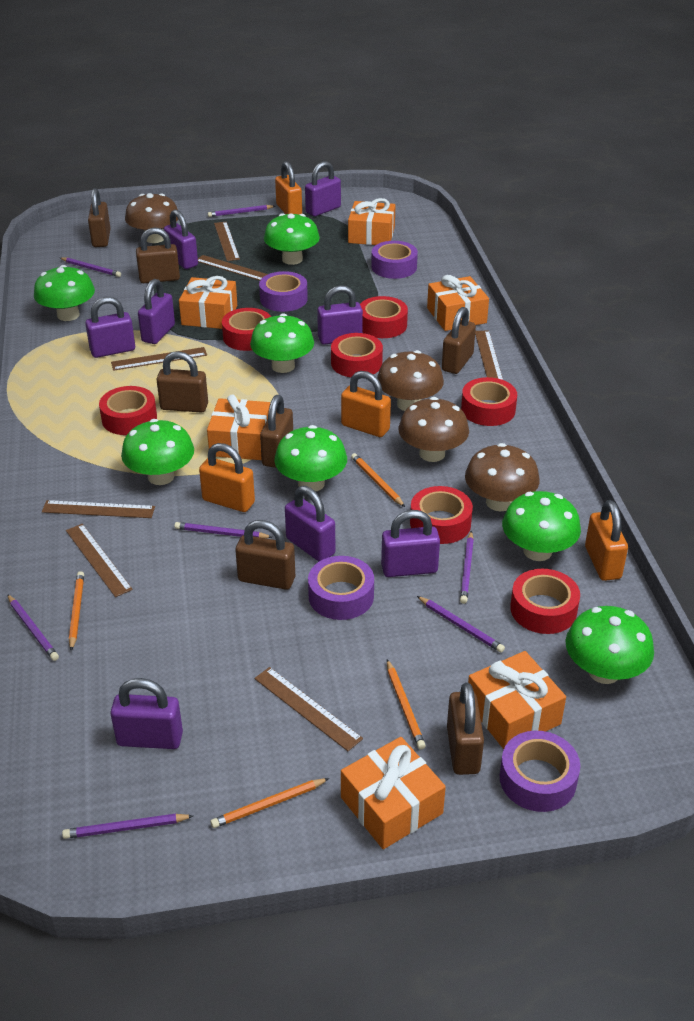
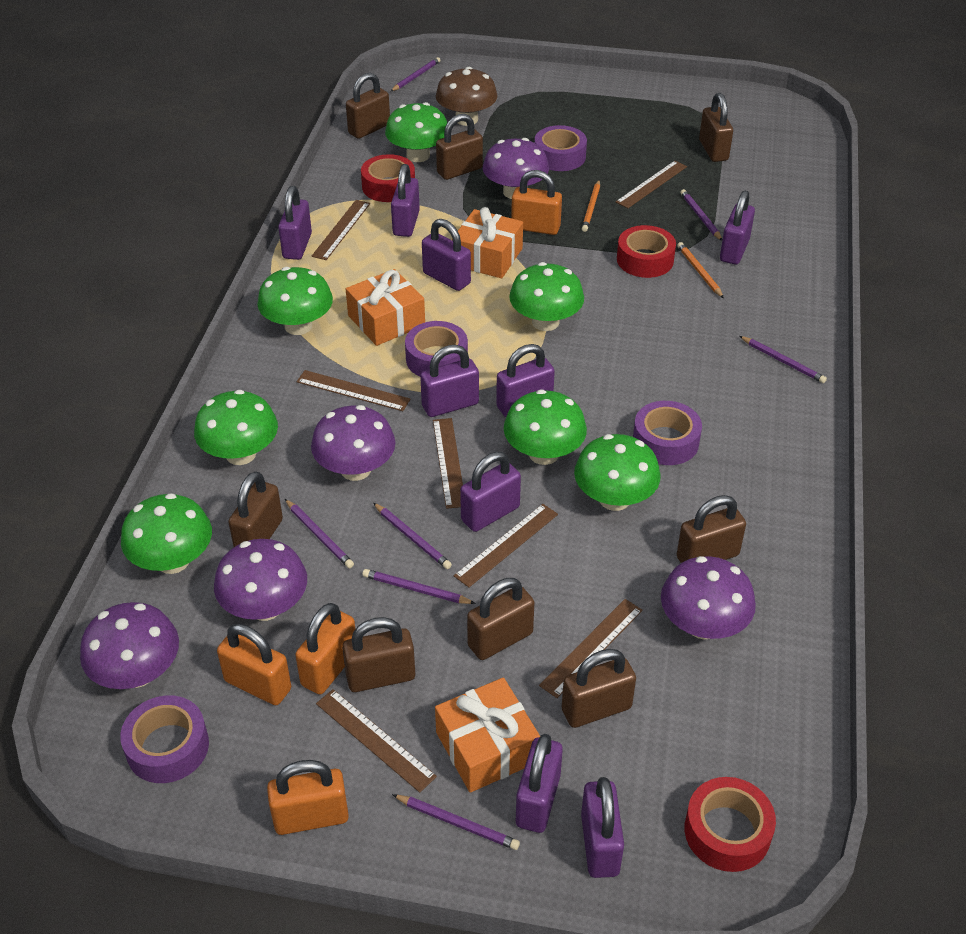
brown mushroom: 4 -> 1
brown padlock: 7 -> 8
orange gift: 6 -> 3
orange pencil: 4 -> 2
purple mushroom: 0 -> 5
purple padlock: 8 -> 9
red tape: 7 -> 3

